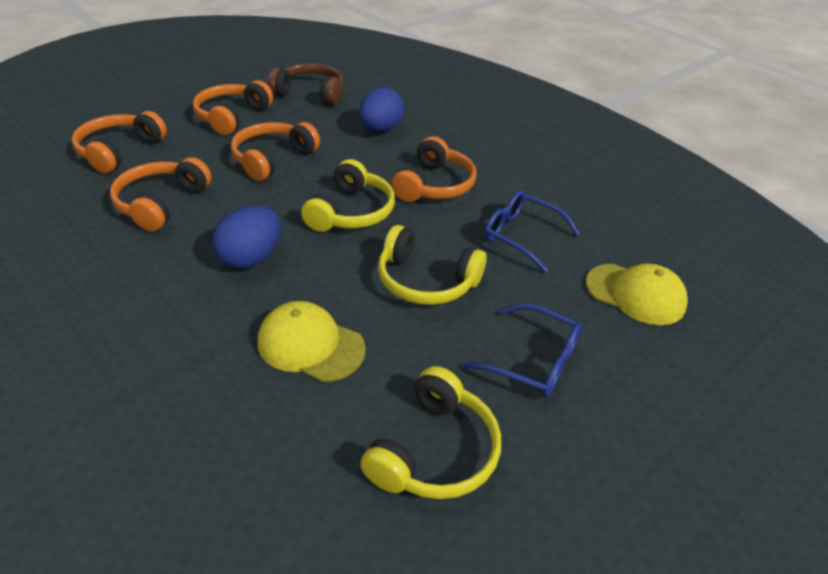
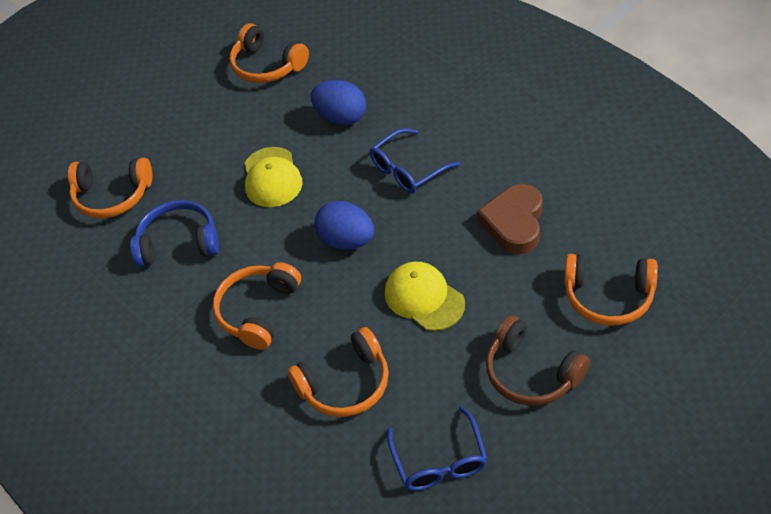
blue headphones: 0 -> 1
brown heart: 0 -> 1
yellow headphones: 3 -> 0

